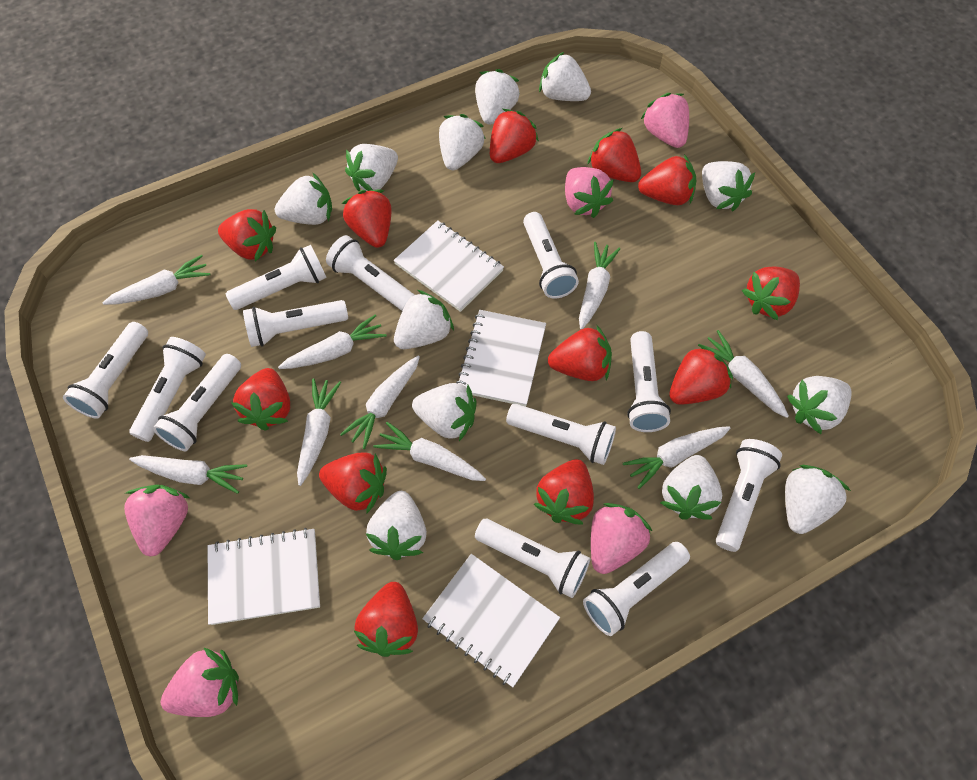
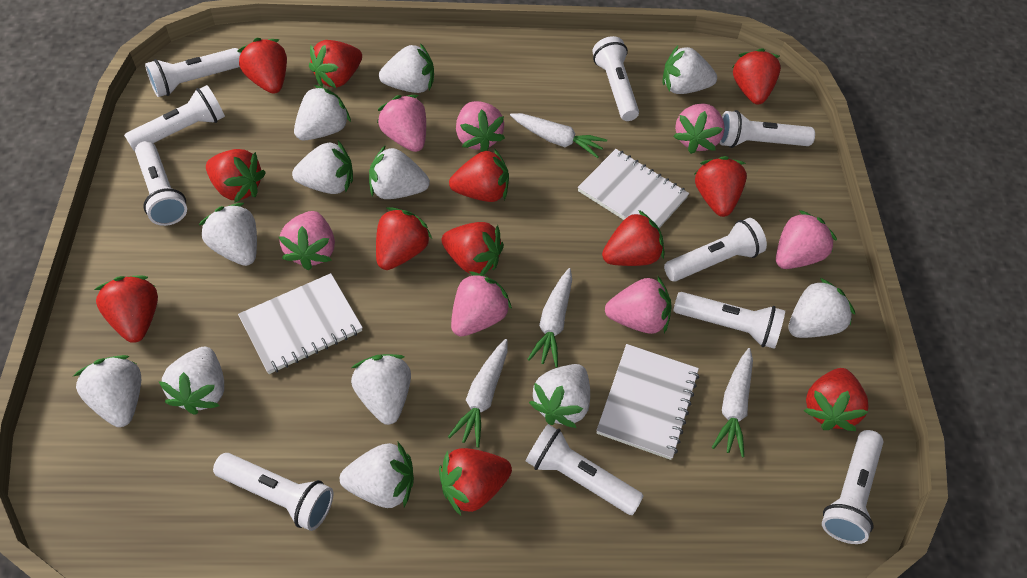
pink strawberry: 5 -> 7
white carrot: 9 -> 4
white flashlight: 12 -> 10
white notebook: 4 -> 3

